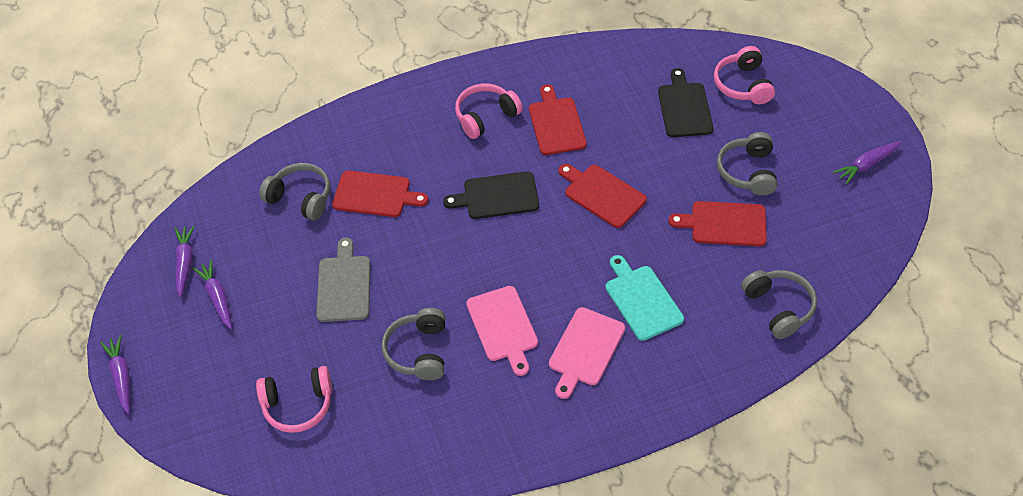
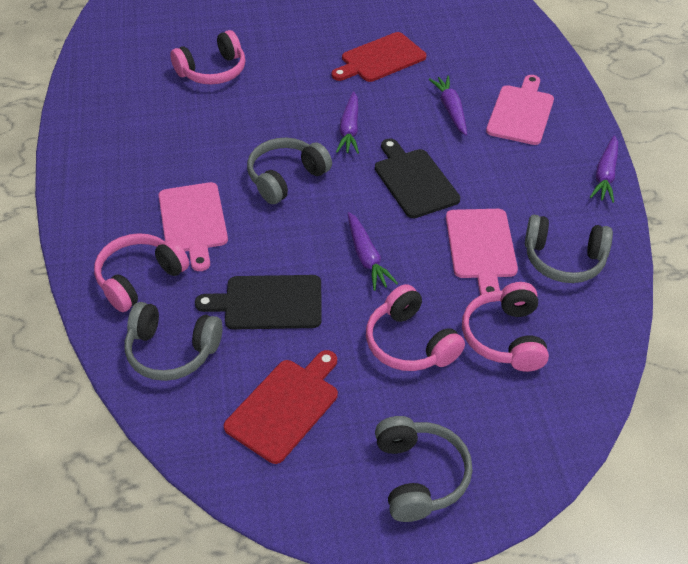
grey cutting board: 1 -> 0
pink cutting board: 2 -> 3
pink headphones: 3 -> 4
red cutting board: 4 -> 2
turquoise cutting board: 1 -> 0

